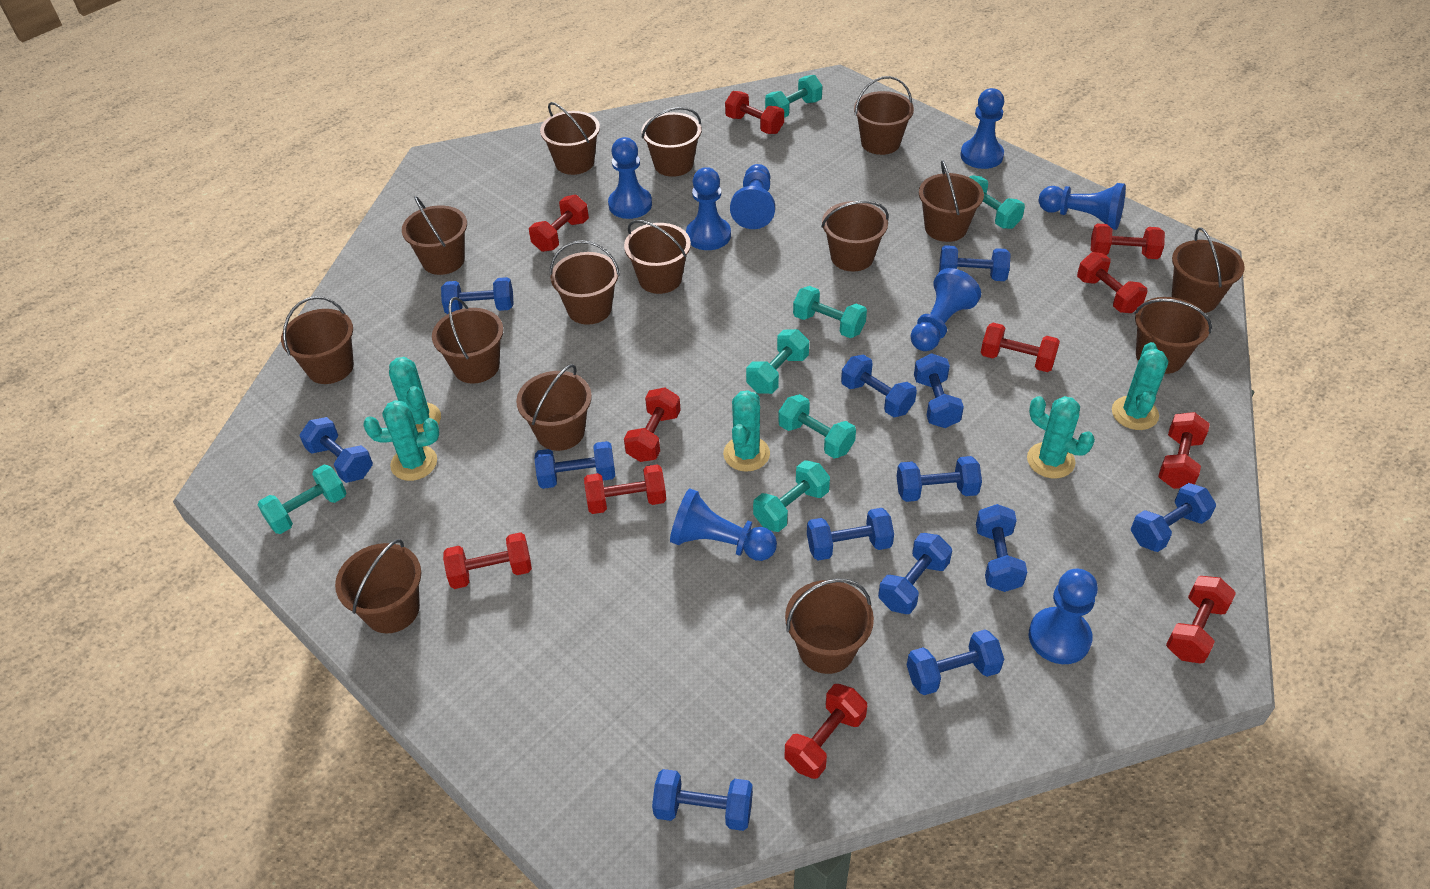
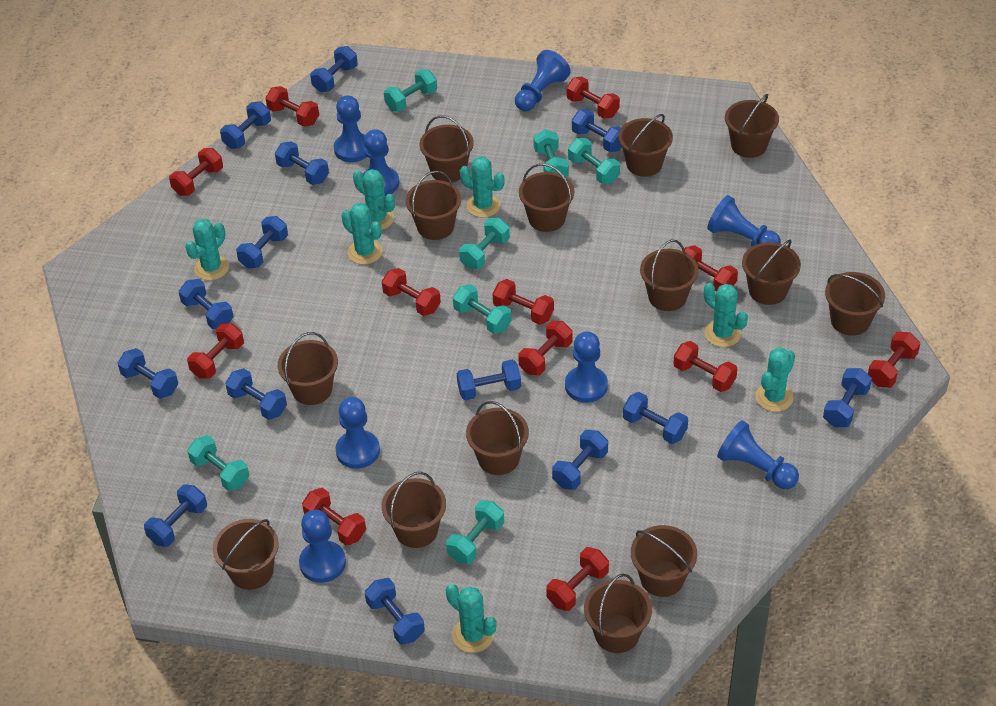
blue dumbbell: 13 -> 14
brown bucket: 15 -> 14
red dumbbell: 11 -> 12
turquoise cactus: 5 -> 7

